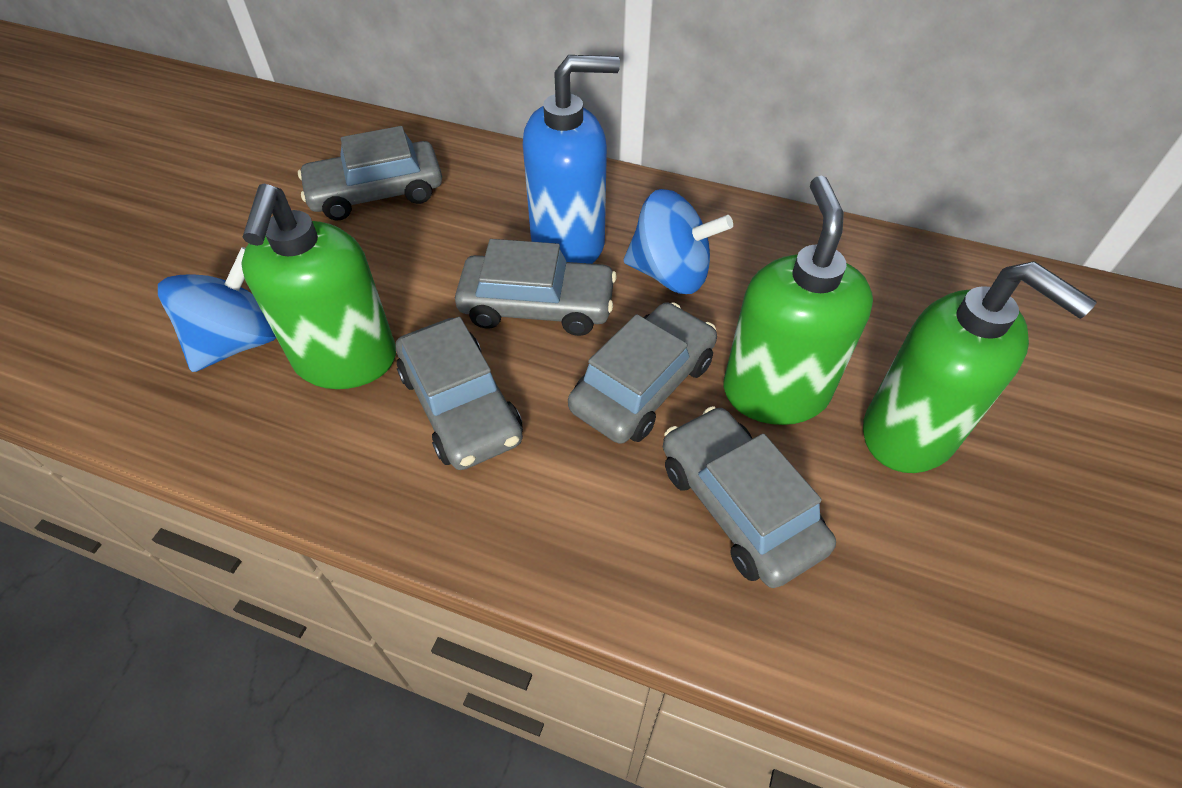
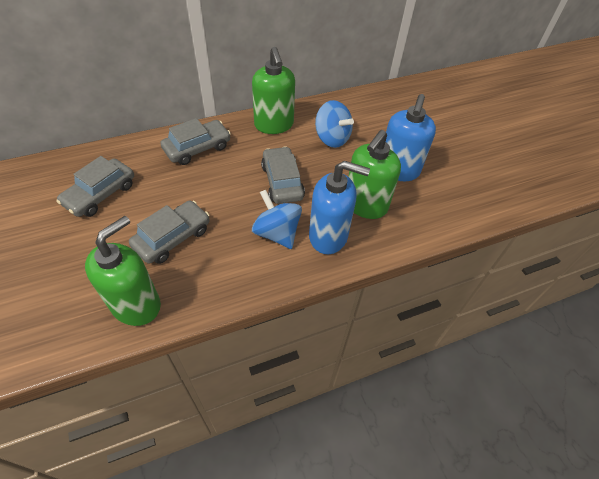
blue soap dispenser: 1 -> 2
grey car: 5 -> 4

